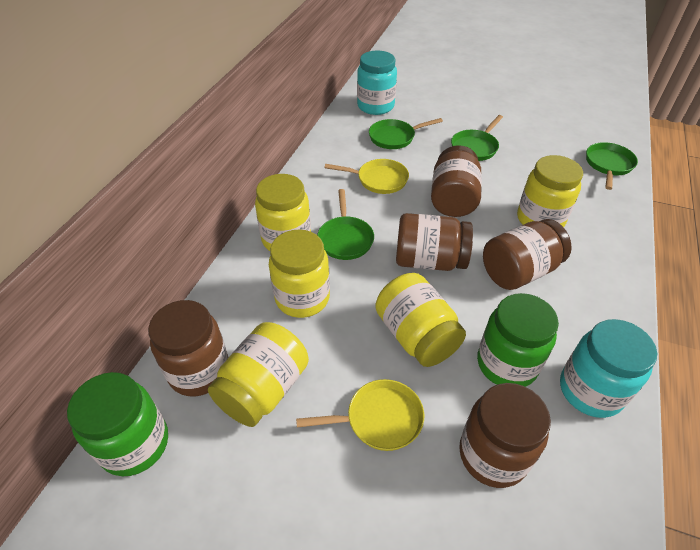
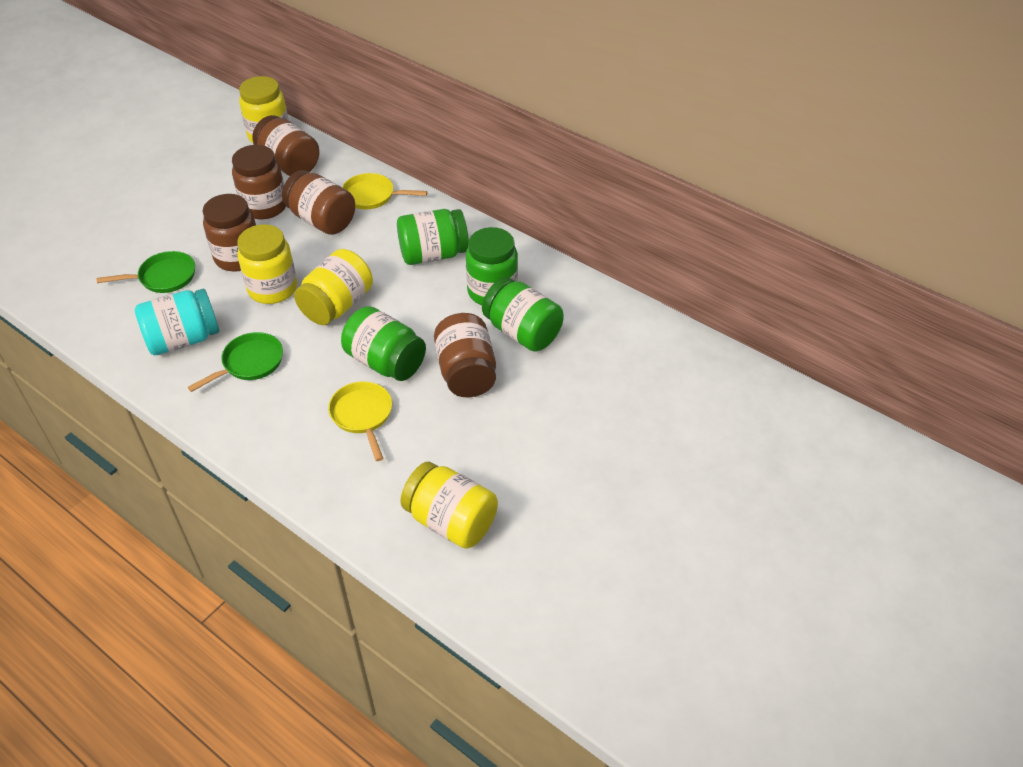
green jar: 2 -> 4
green pan: 4 -> 2
turquoise jar: 2 -> 1
yellow jar: 5 -> 4

